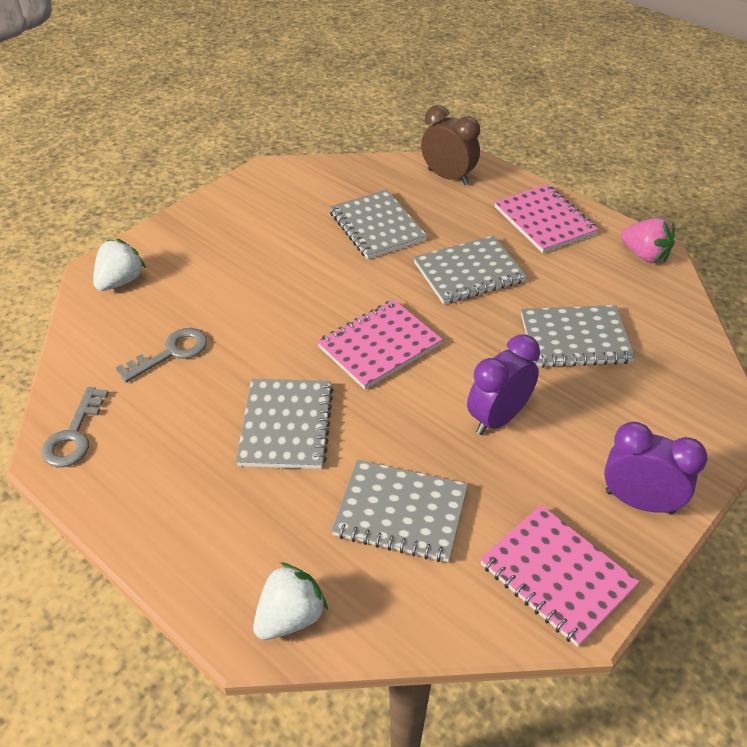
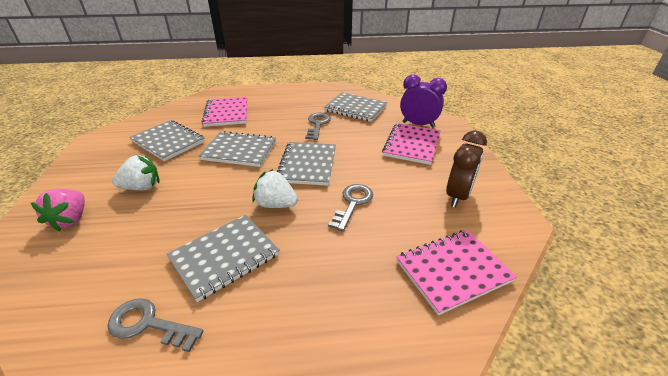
grey key: 2 -> 3
purple clock: 2 -> 1

